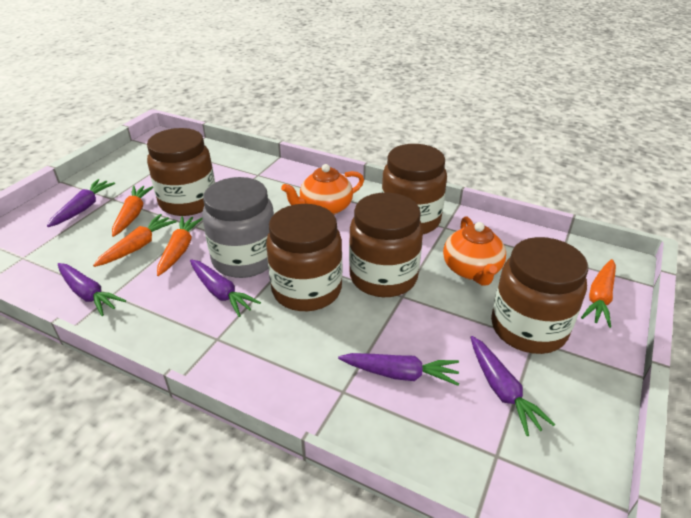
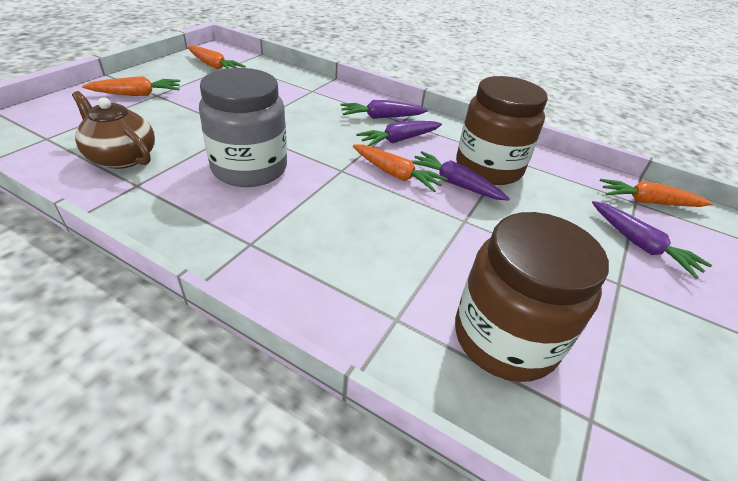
brown jar: 5 -> 2
brown teapot: 0 -> 1
orange teapot: 2 -> 0
purple carrot: 5 -> 4

